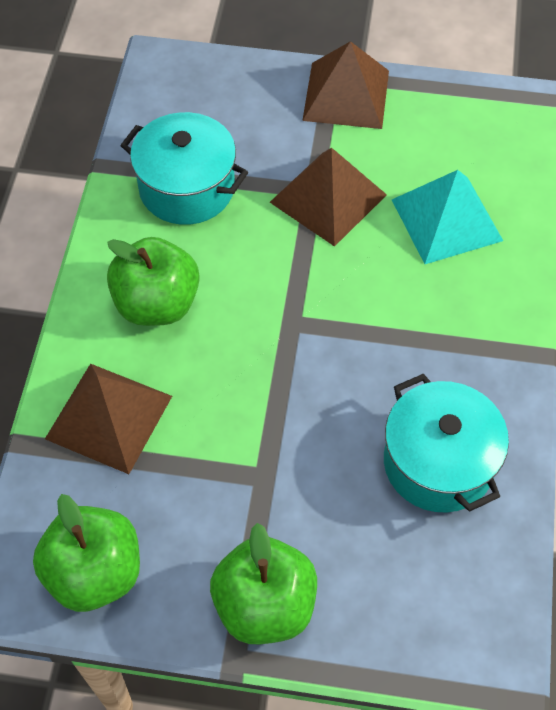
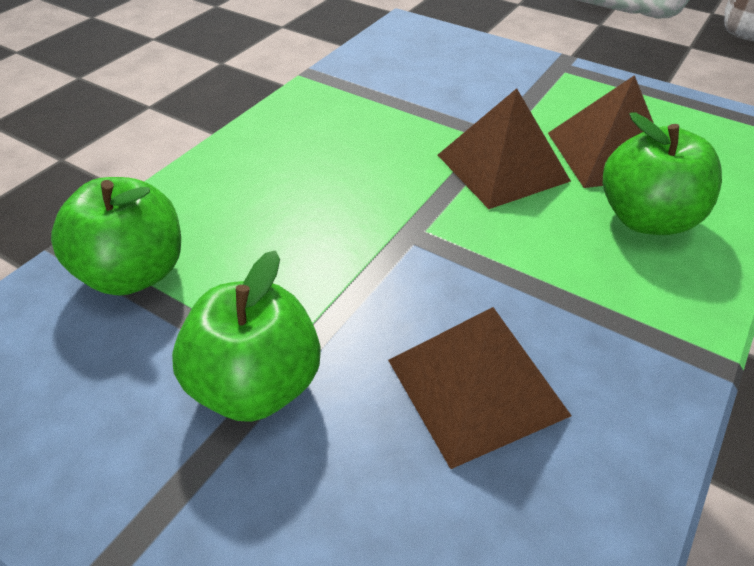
turquoise pot: 2 -> 0
turquoise pyramid: 1 -> 0

